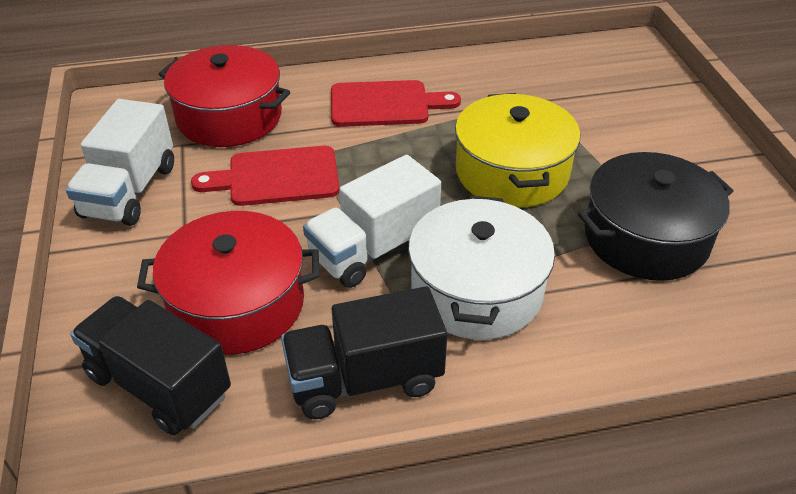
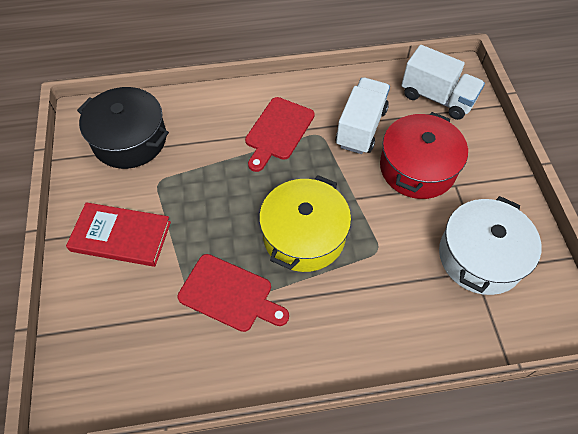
black truck: 2 -> 0
red book: 0 -> 1
red pot: 2 -> 1

